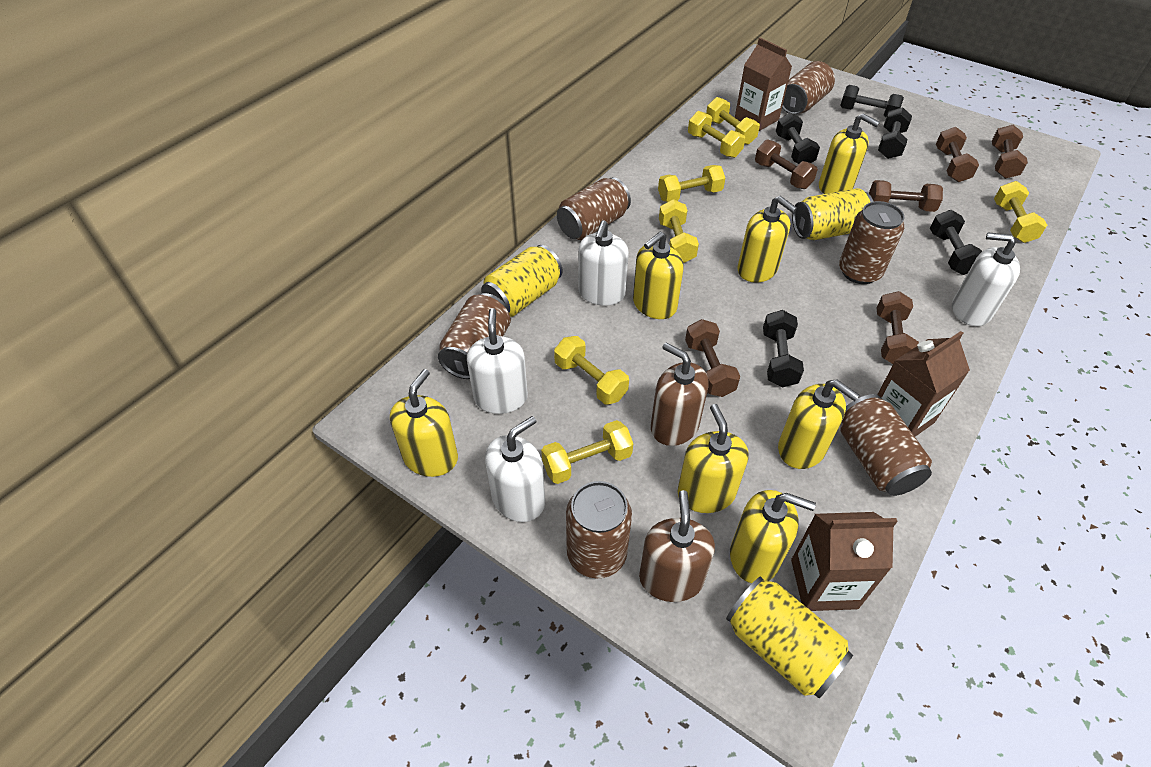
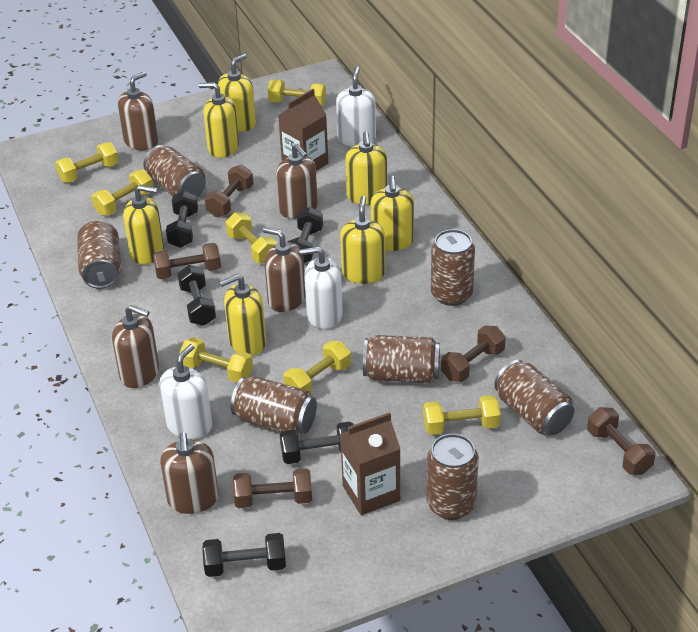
brown can: 6 -> 7
brown carton: 3 -> 2
brown dumbbell: 6 -> 5
brown soap dispenser: 2 -> 5
white soap dispenser: 4 -> 3
yellow can: 3 -> 0

